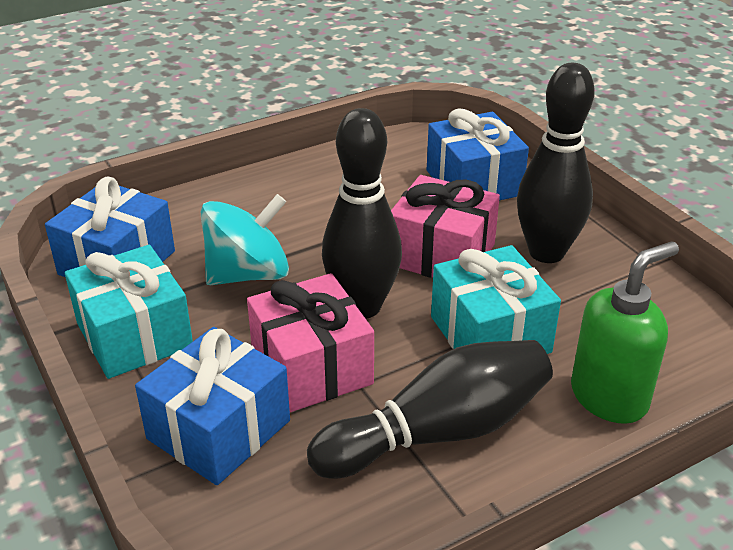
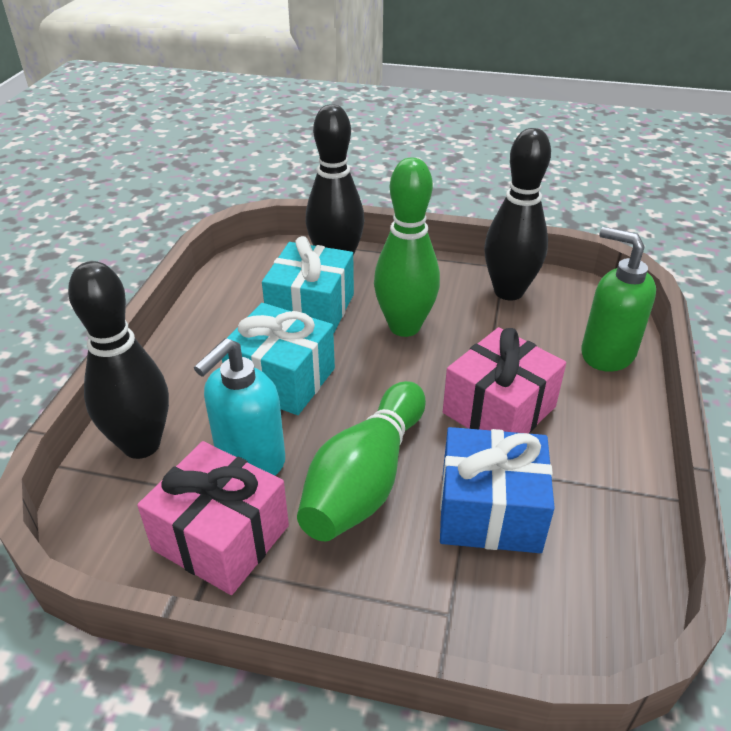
blue gift: 3 -> 1
green bowling pin: 0 -> 2
turquoise soap dispenser: 0 -> 1
turquoise spinning top: 1 -> 0

